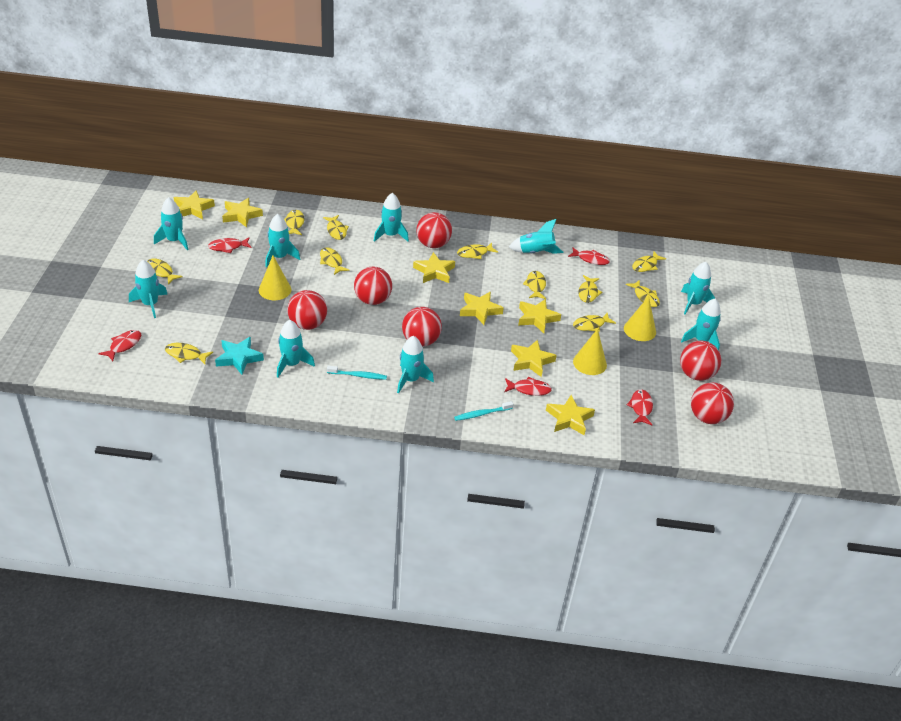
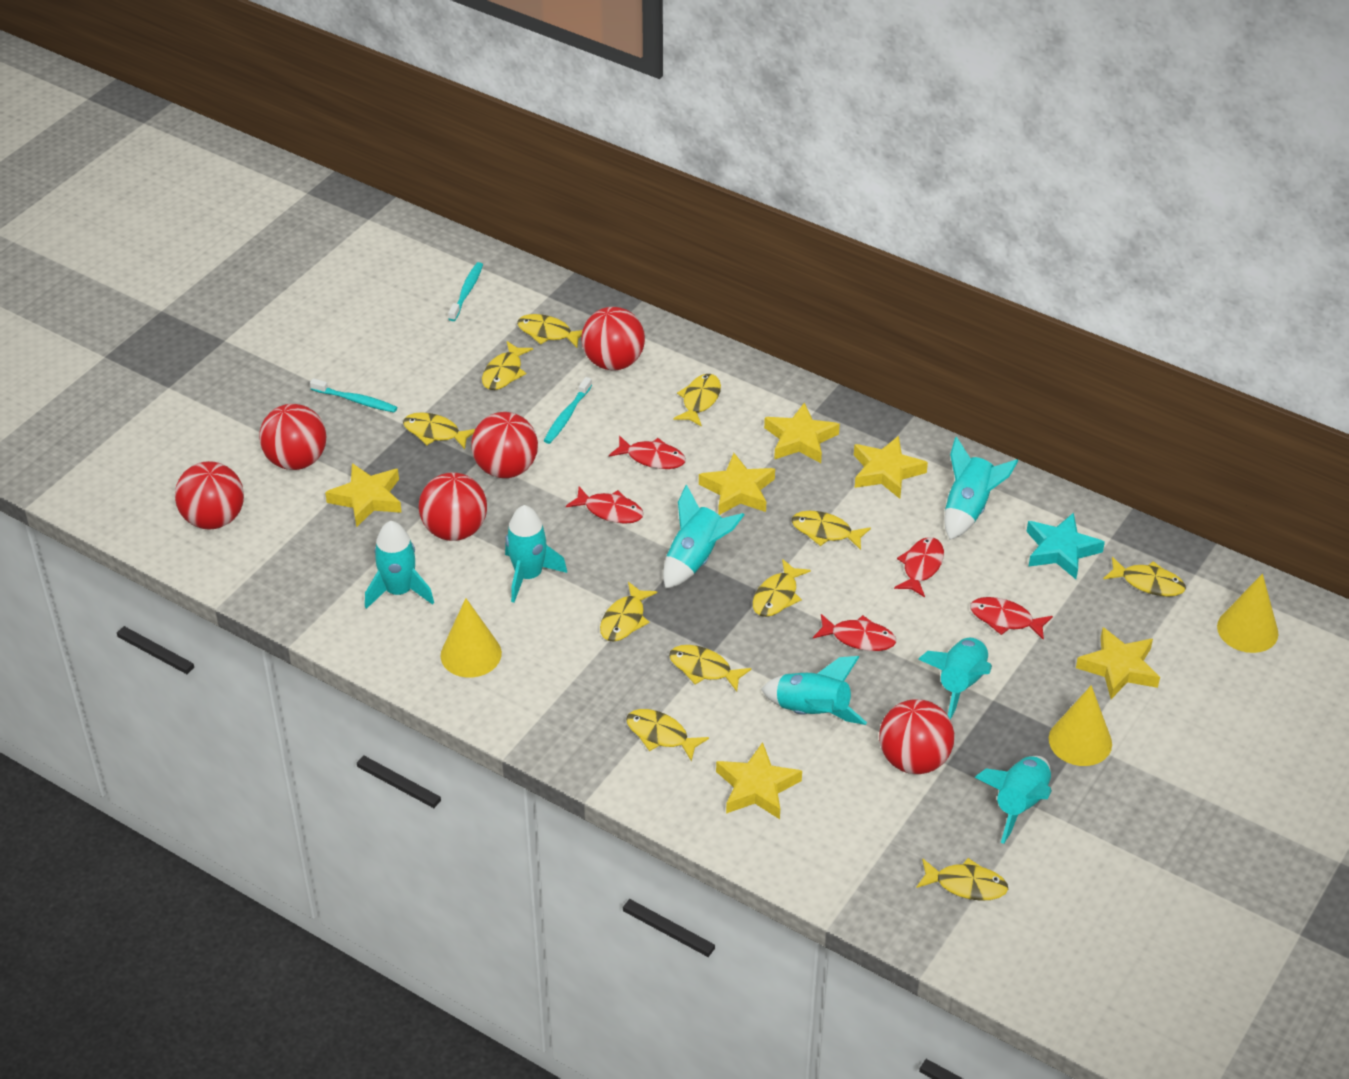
turquoise rocket: 9 -> 7
turquoise toothbrush: 2 -> 3
yellow star: 7 -> 6

